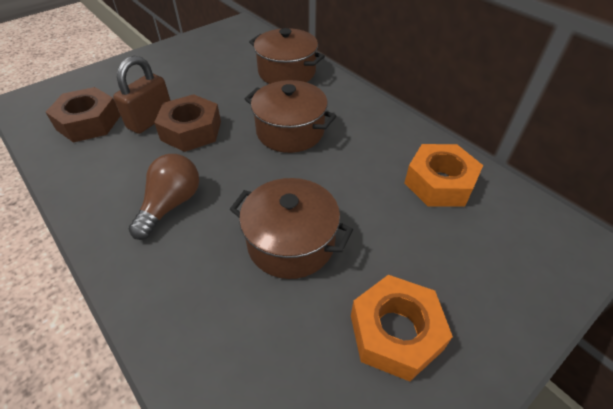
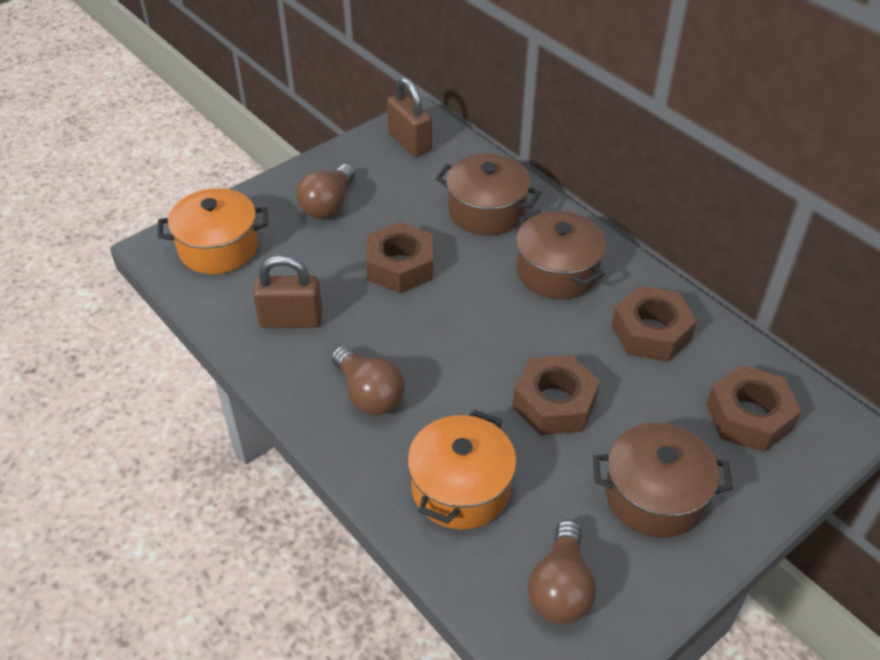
brown light bulb: 1 -> 3
brown nut: 2 -> 4
brown padlock: 1 -> 2
orange nut: 2 -> 0
orange pot: 0 -> 2

